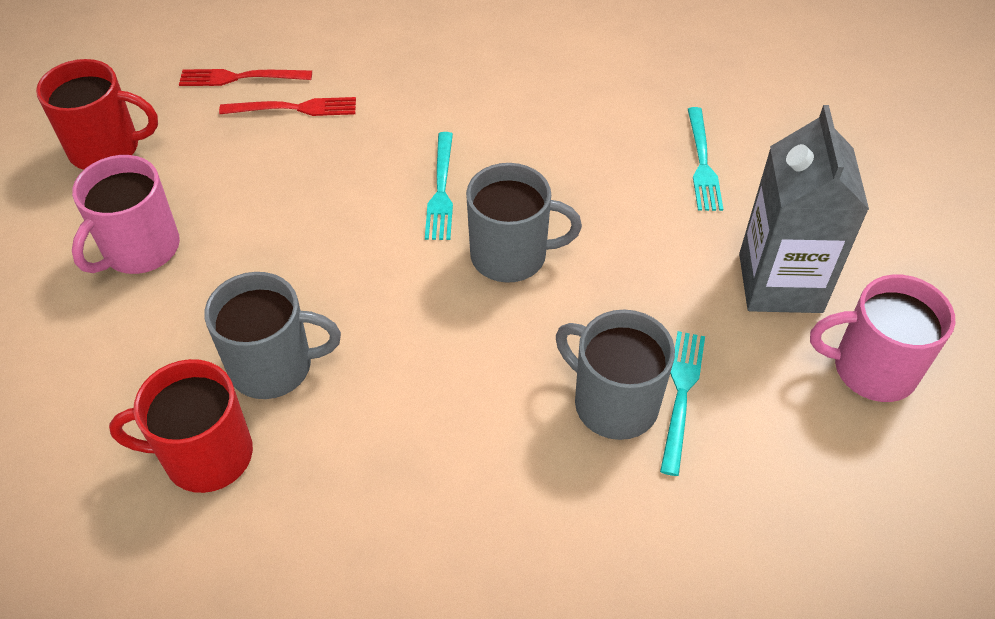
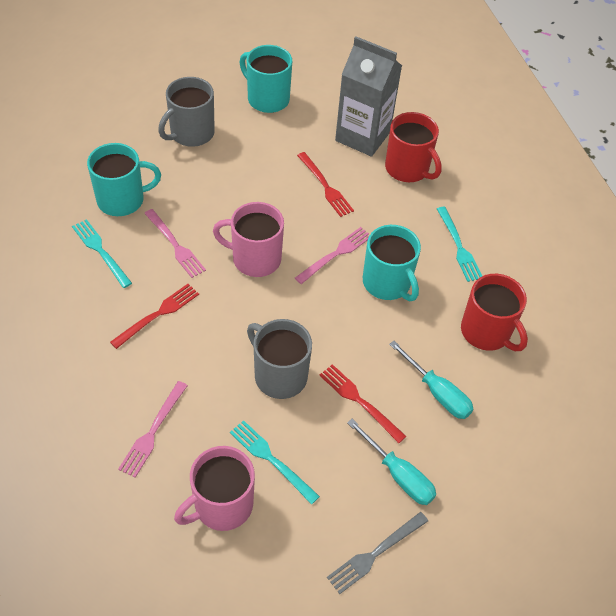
grey fork: 0 -> 1
grey mug: 3 -> 2
pink fork: 0 -> 3
red fork: 2 -> 3
turquoise mug: 0 -> 3
turquoise screwdriver: 0 -> 2

